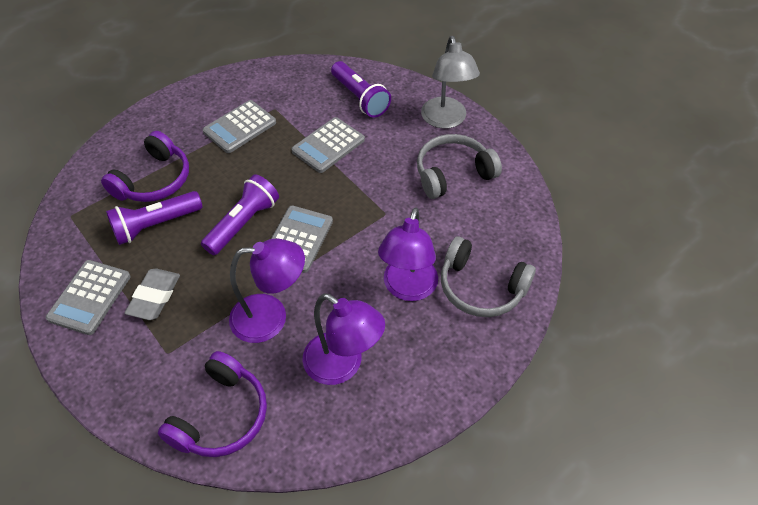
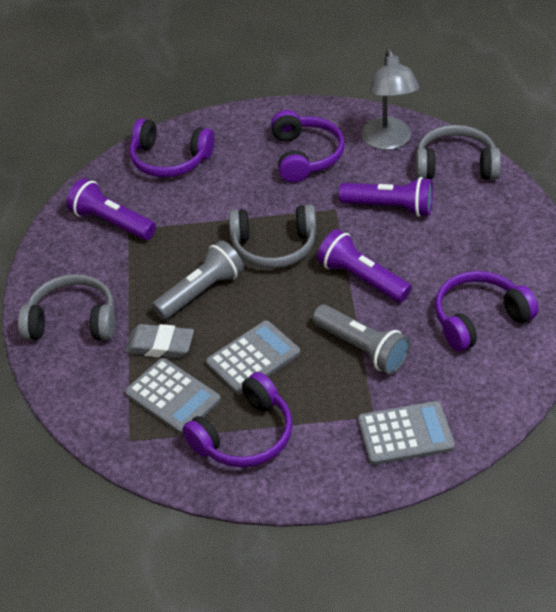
grey calculator: 4 -> 3
grey flashlight: 0 -> 2
grey headphones: 2 -> 3
purple headphones: 2 -> 4
purple lamp: 3 -> 0

